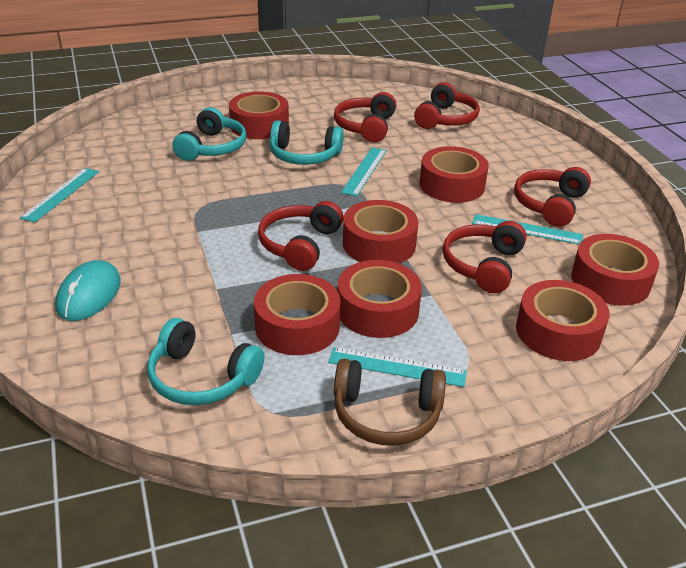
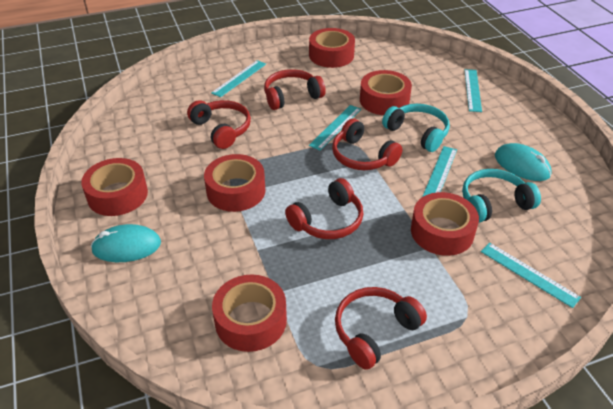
brown headphones: 1 -> 0
red tape: 7 -> 6
turquoise headphones: 3 -> 2
turquoise mouse: 1 -> 2
turquoise ruler: 4 -> 5

